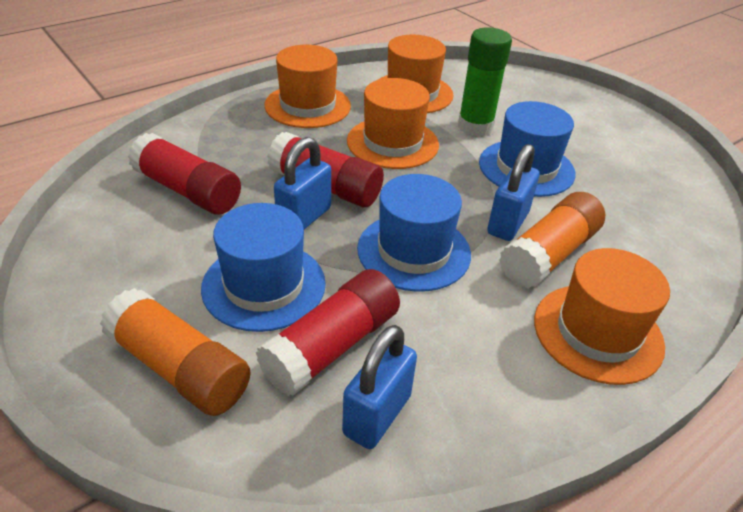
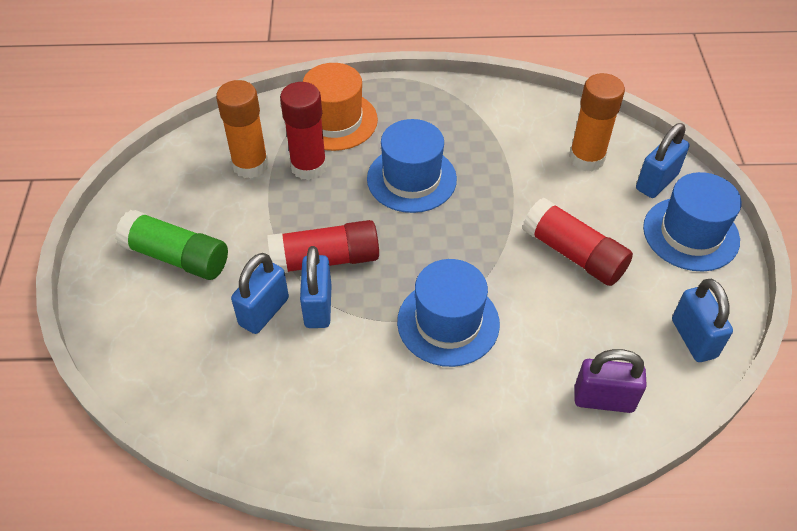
blue padlock: 3 -> 4
orange hat: 4 -> 1
purple padlock: 0 -> 1

